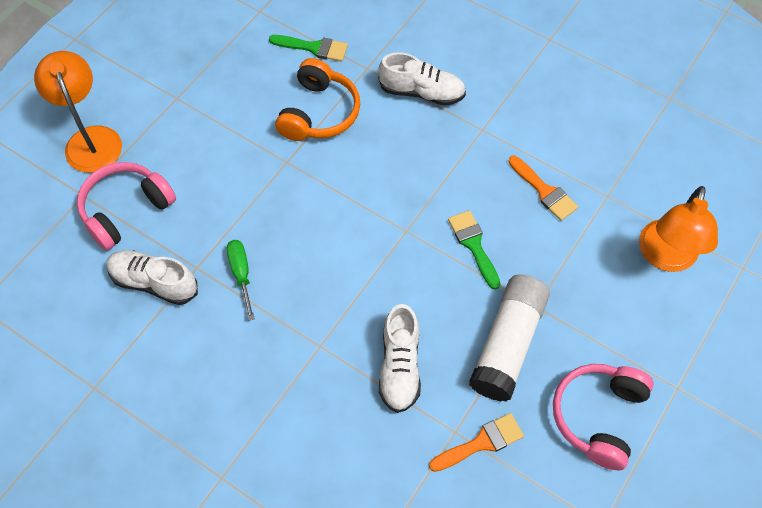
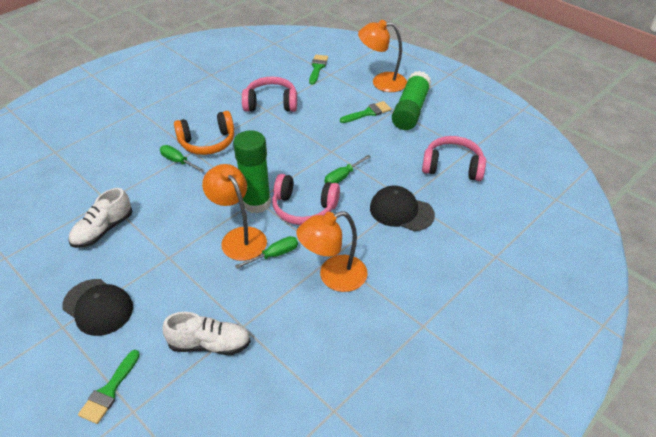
black cap: 0 -> 2
green brush: 2 -> 3
green glue stick: 0 -> 2
green screwdriver: 1 -> 3
orange brush: 2 -> 0
orange lamp: 2 -> 3
pink headphones: 2 -> 3
white glue stick: 1 -> 0
white shoe: 3 -> 2

